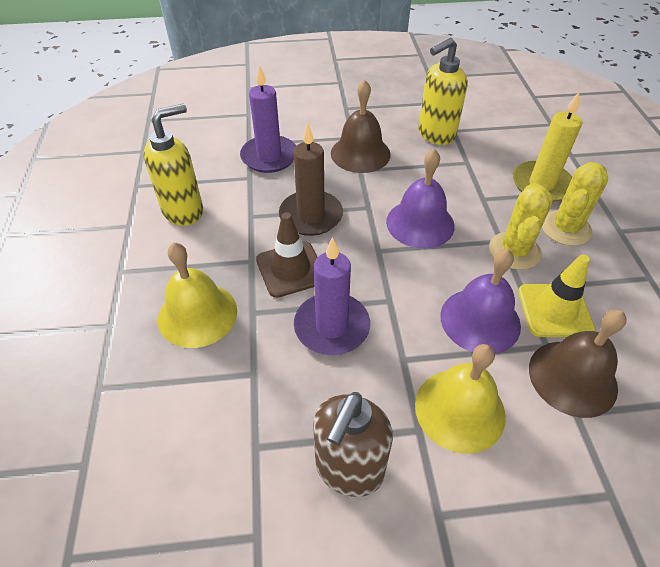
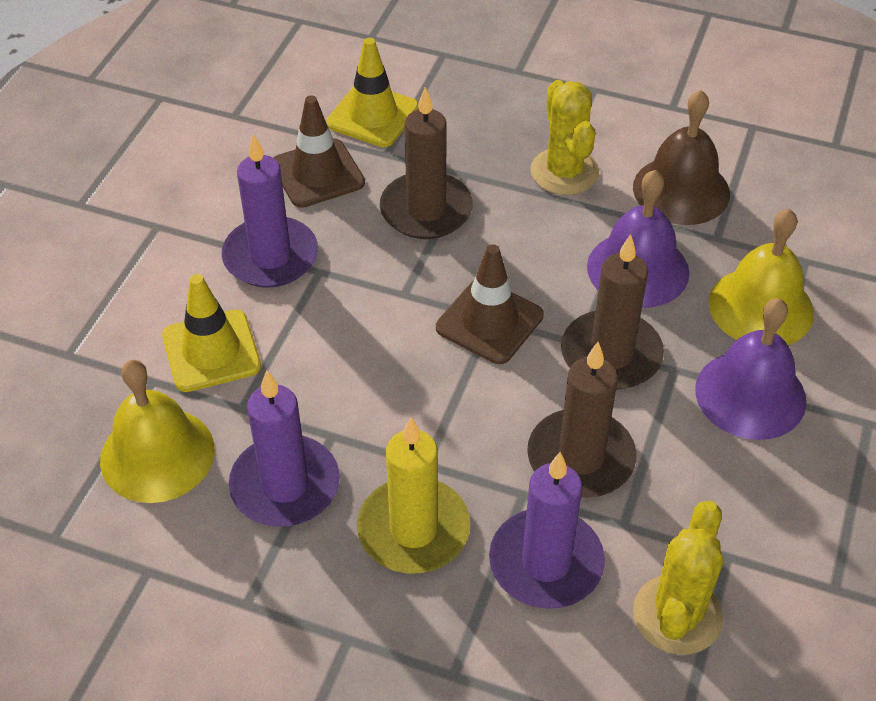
brown bell: 2 -> 1
brown candle: 1 -> 3
brown soap dispenser: 1 -> 0
brown traffic cone: 1 -> 2
purple candle: 2 -> 3
yellow soap dispenser: 2 -> 0
yellow traffic cone: 1 -> 2

